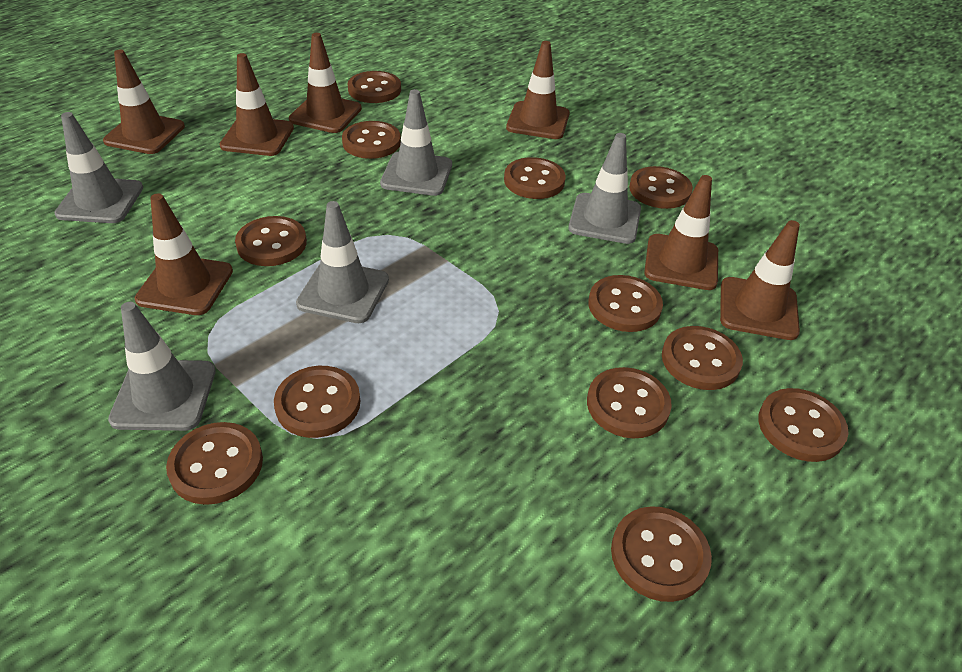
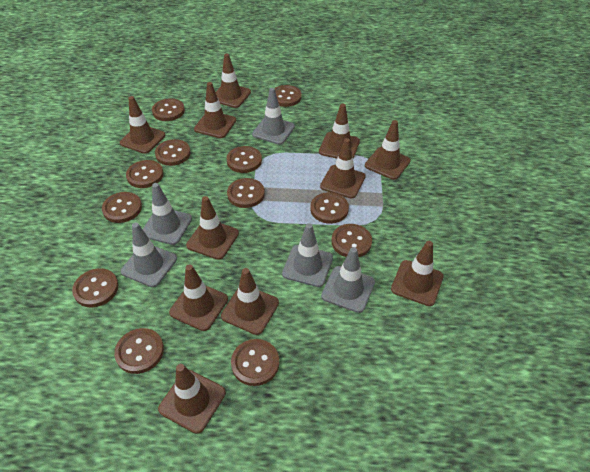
brown traffic cone: 7 -> 11

